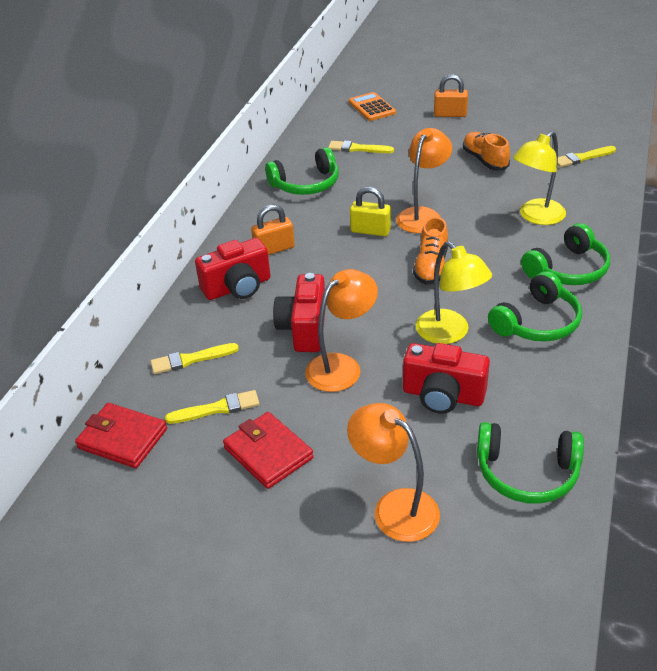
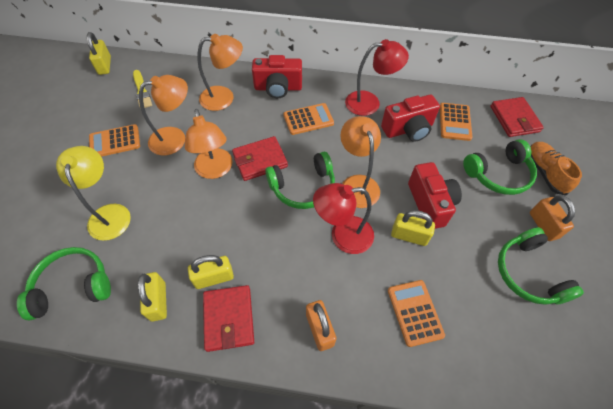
orange calculator: 1 -> 4
orange lamp: 3 -> 4
orange shoe: 2 -> 1
red lamp: 0 -> 2
red wallet: 2 -> 3
yellow brush: 4 -> 1
yellow lamp: 2 -> 1
yellow padlock: 1 -> 4

